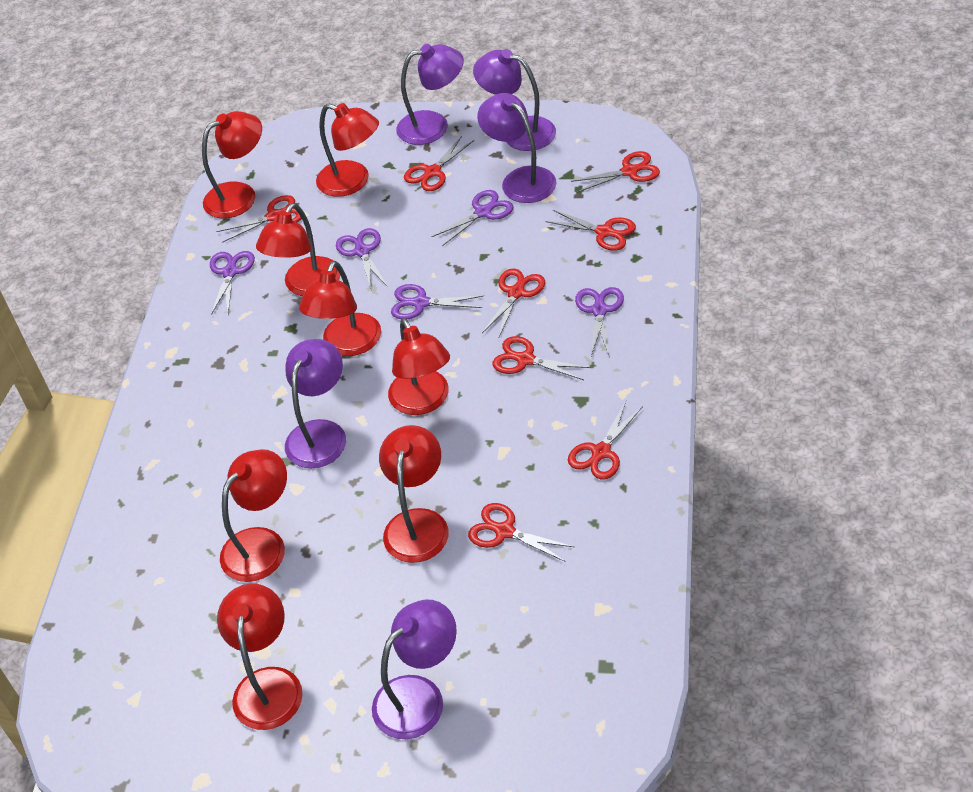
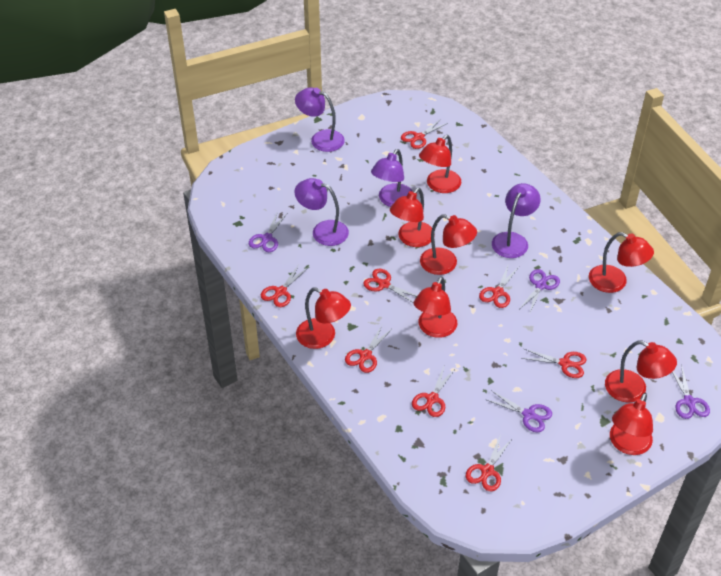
purple lamp: 5 -> 4
purple scissors: 5 -> 4

